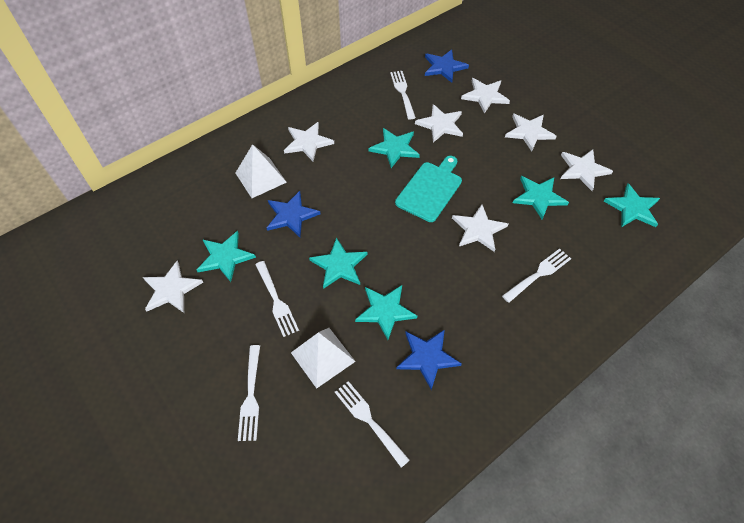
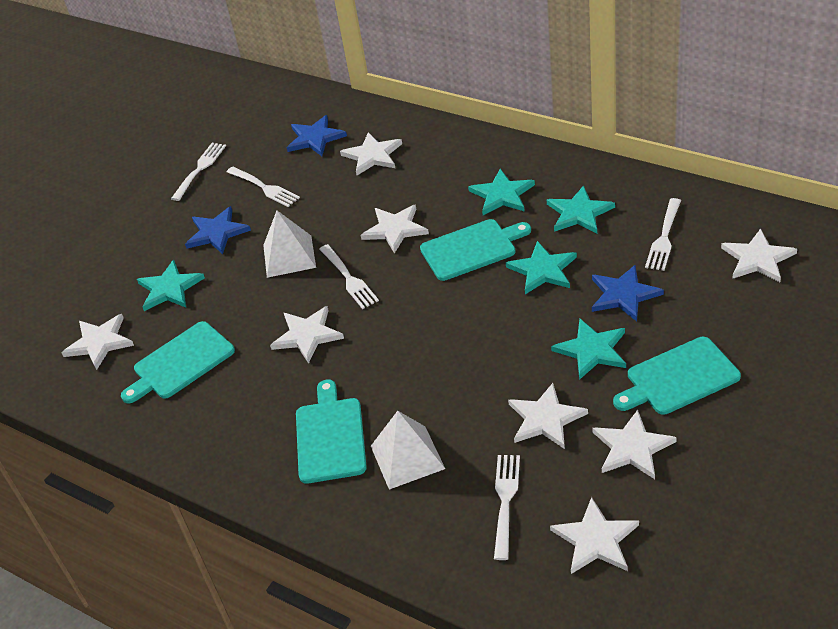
turquoise cutting board: 1 -> 4
turquoise star: 6 -> 5
white star: 7 -> 8

